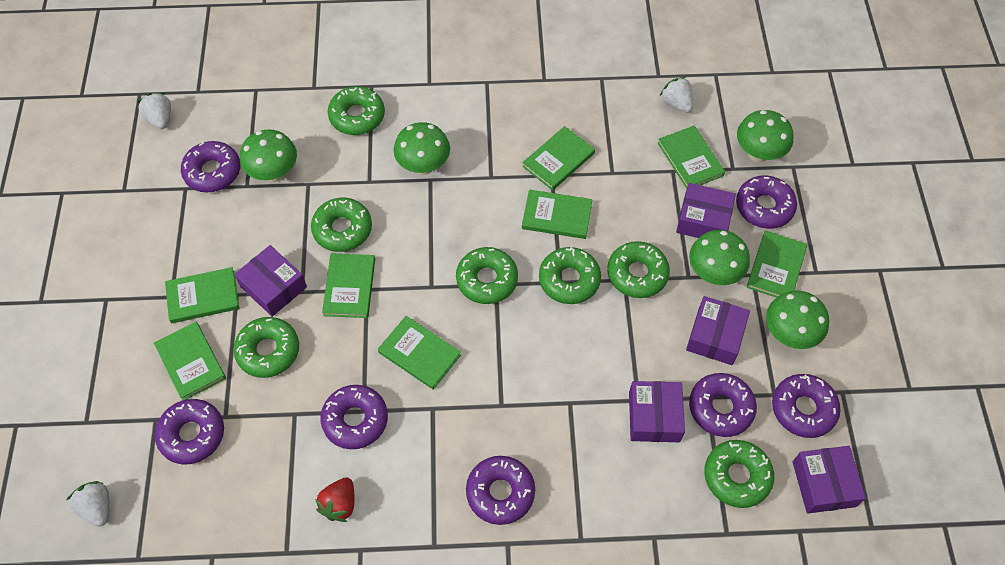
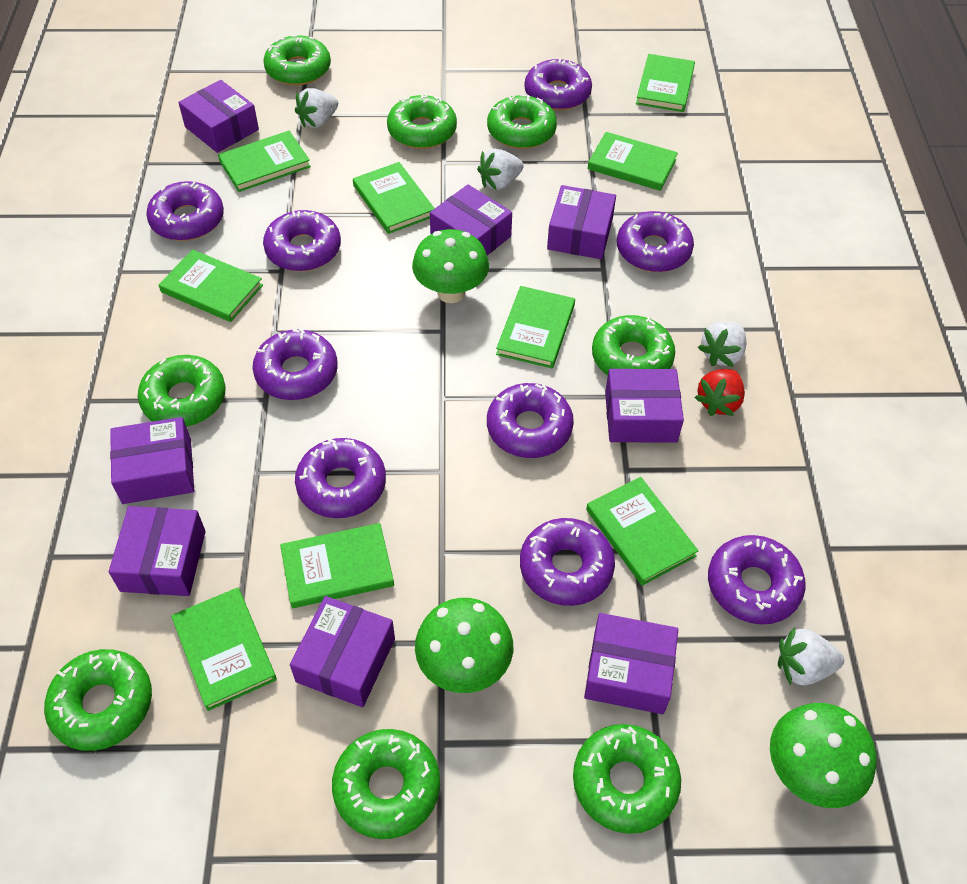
green book: 8 -> 9
green donut: 7 -> 8
green mushroom: 5 -> 3
purple box: 5 -> 8
purple donut: 7 -> 9
white strawberry: 3 -> 4

